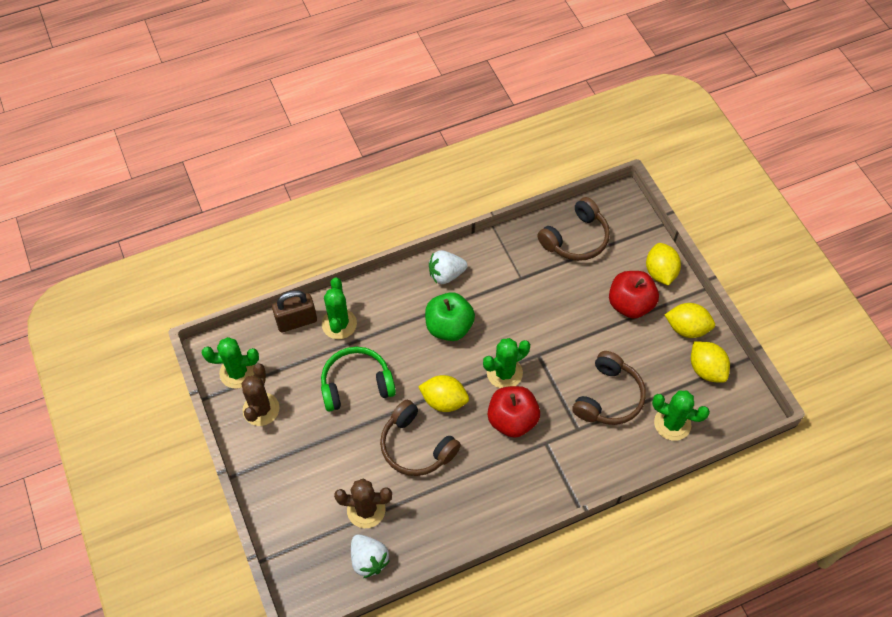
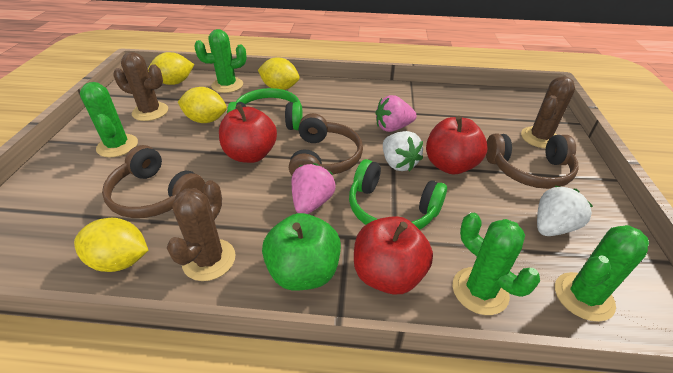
brown cactus: 2 -> 3
brown padlock: 1 -> 0
green headphones: 1 -> 2
pink strawberry: 0 -> 2
red apple: 2 -> 3

